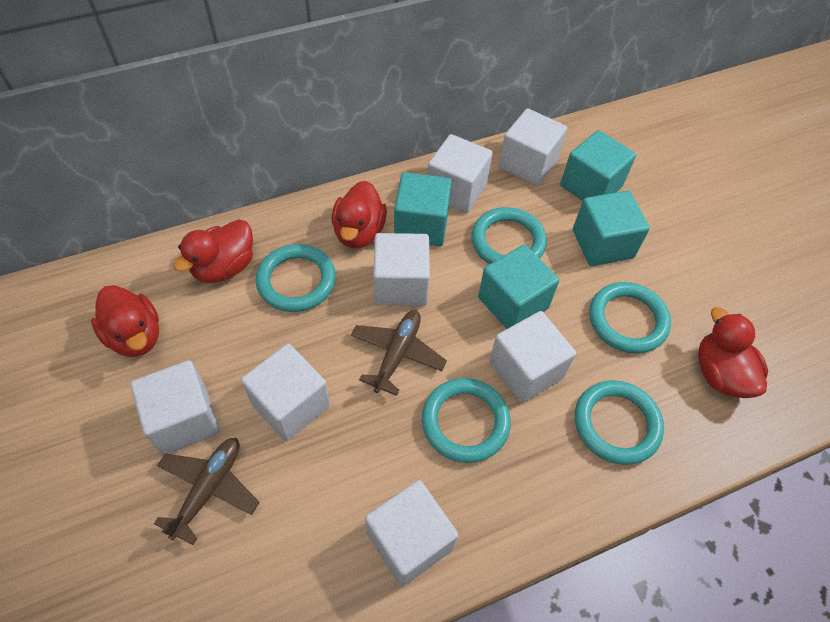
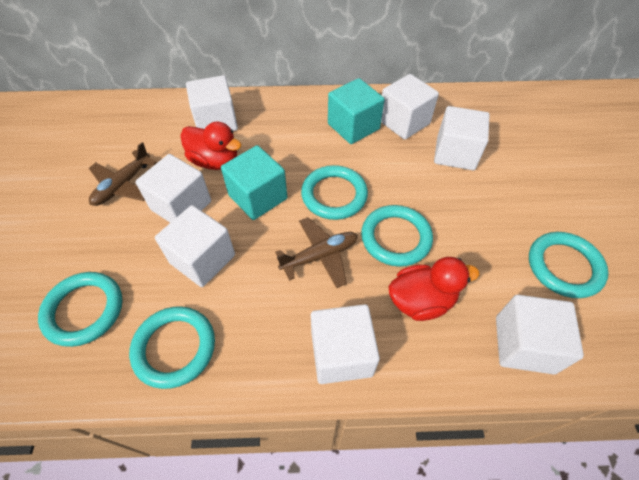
red duck: 4 -> 2
turquoise cube: 4 -> 2

